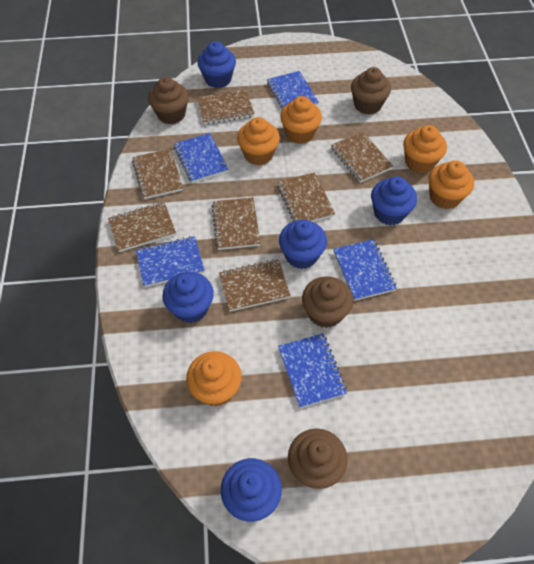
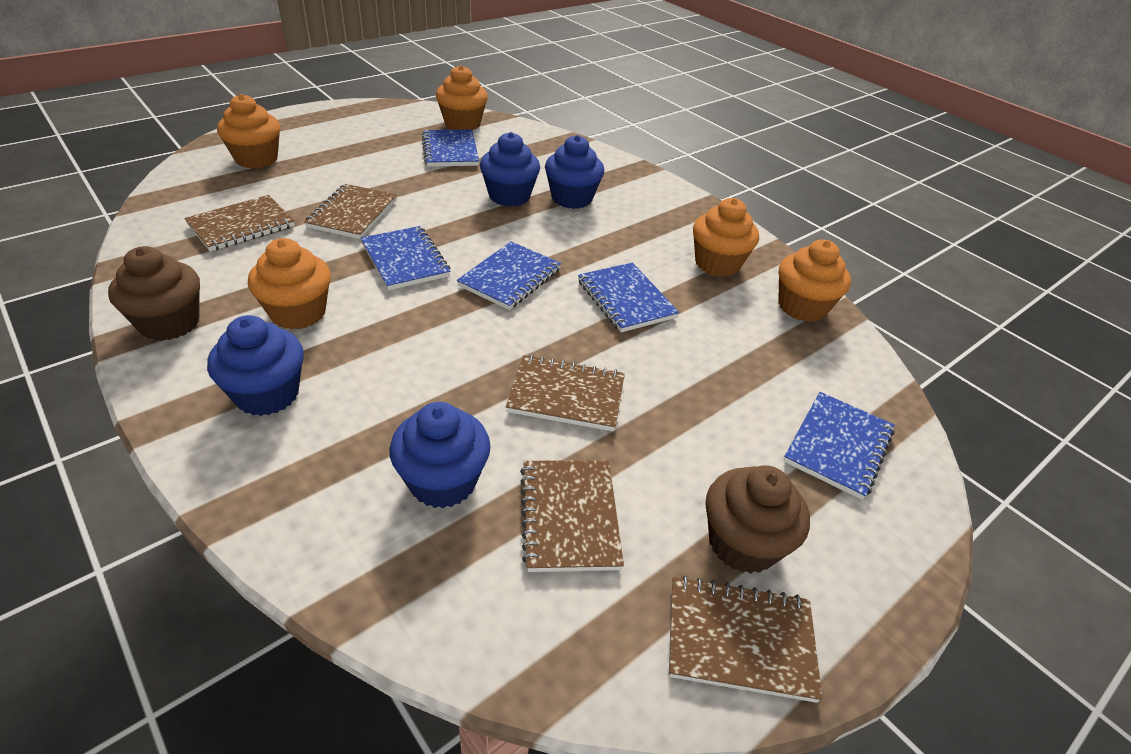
blue cupcake: 5 -> 4
brown cupcake: 4 -> 2
brown notebook: 7 -> 5

